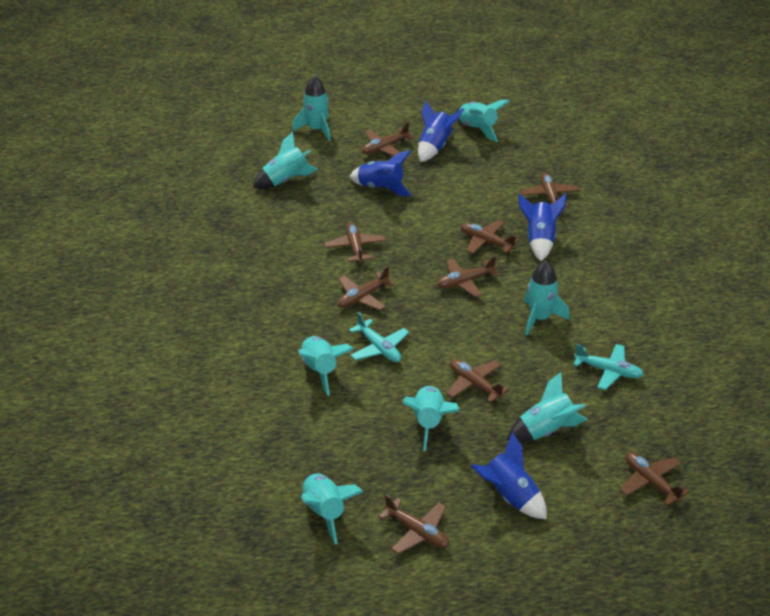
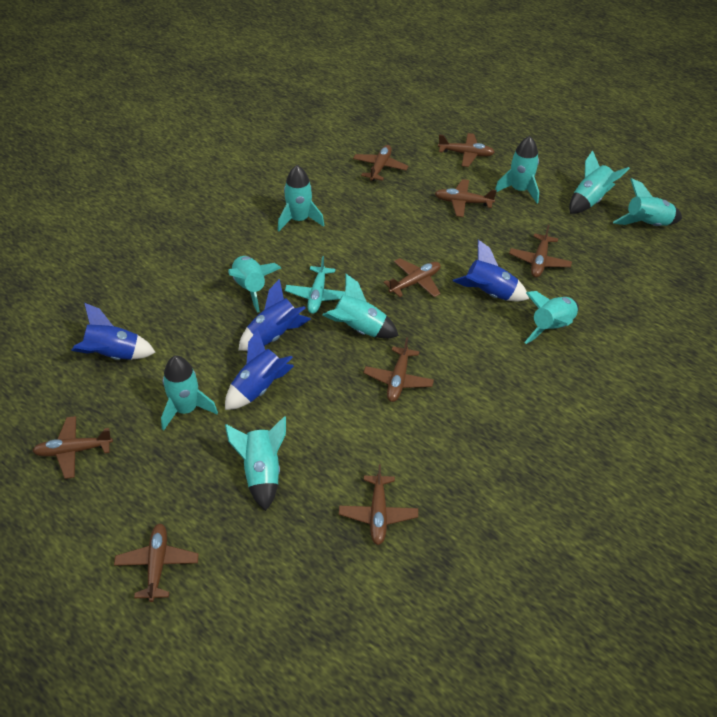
turquoise plane: 2 -> 1
turquoise rocket: 8 -> 9

